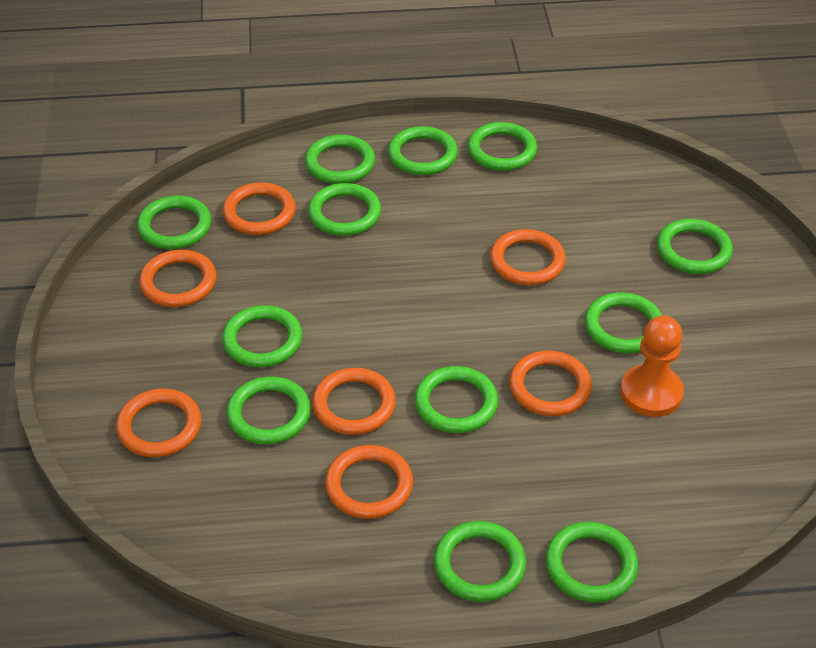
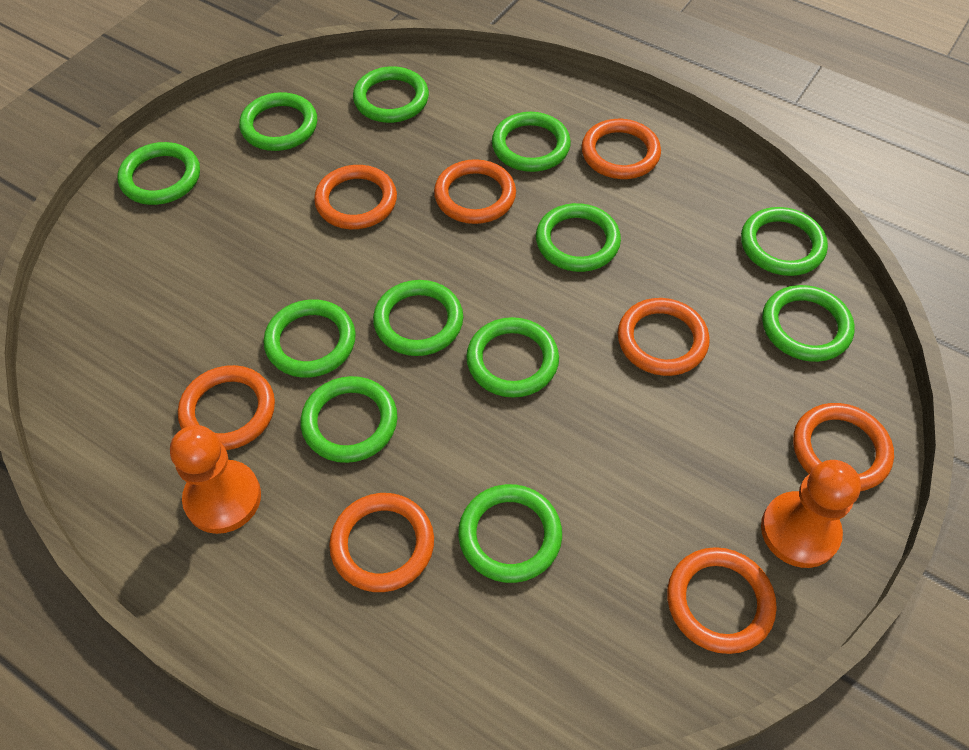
orange pawn: 1 -> 2
orange ring: 7 -> 8

